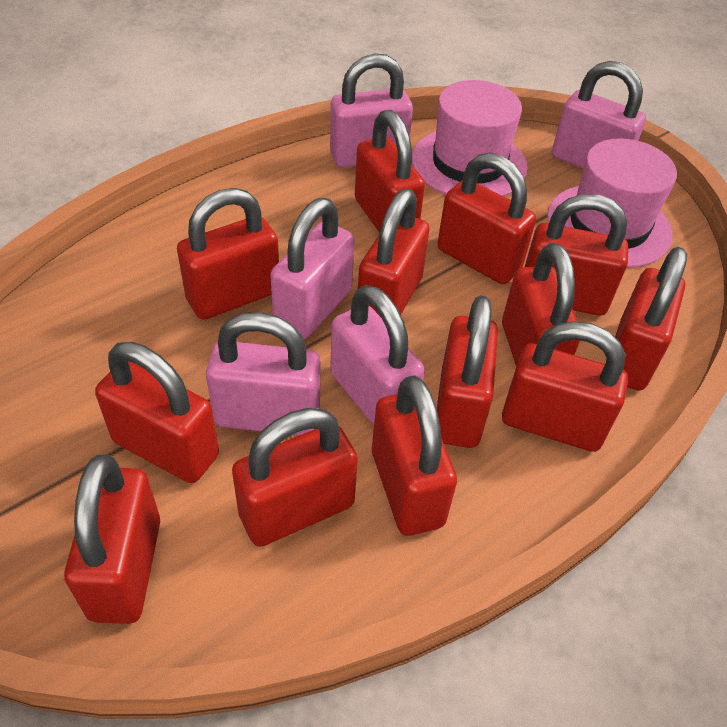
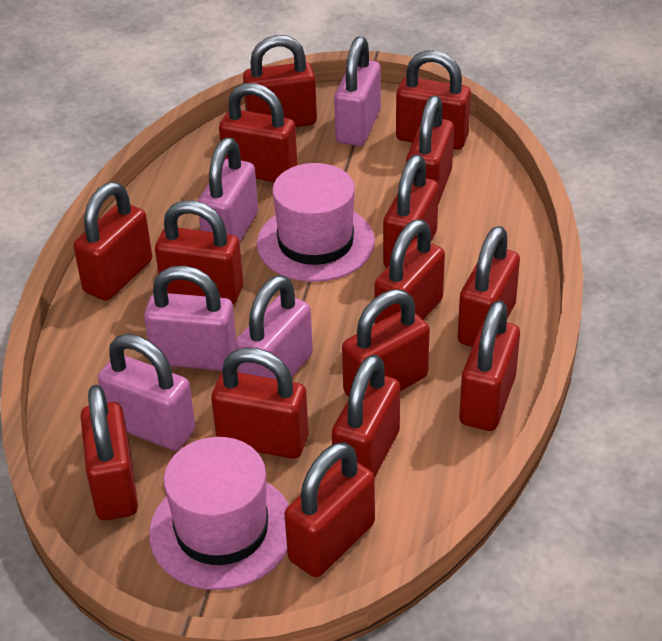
red padlock: 13 -> 15

